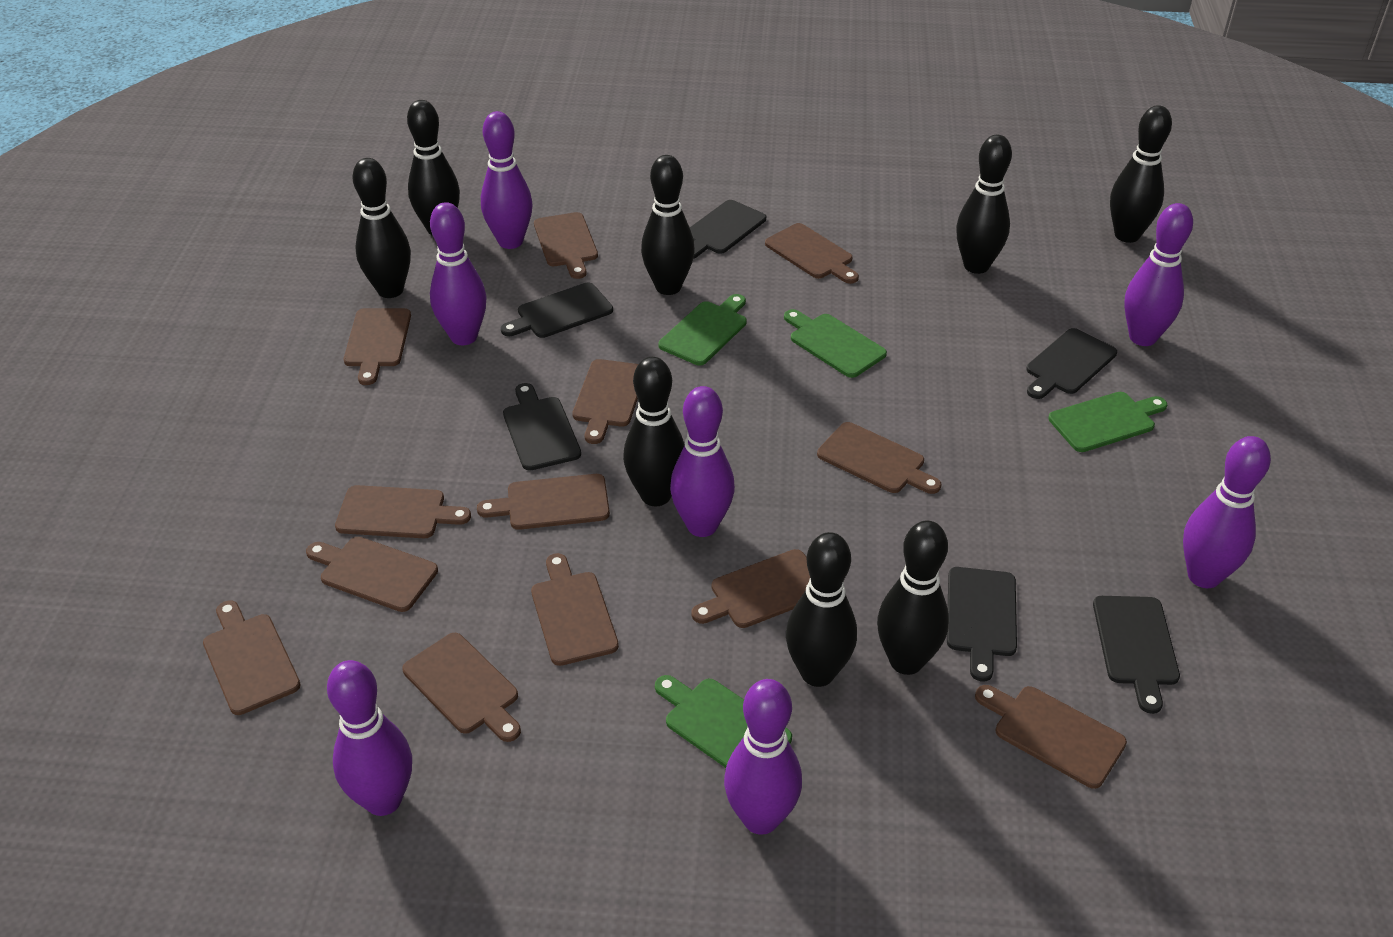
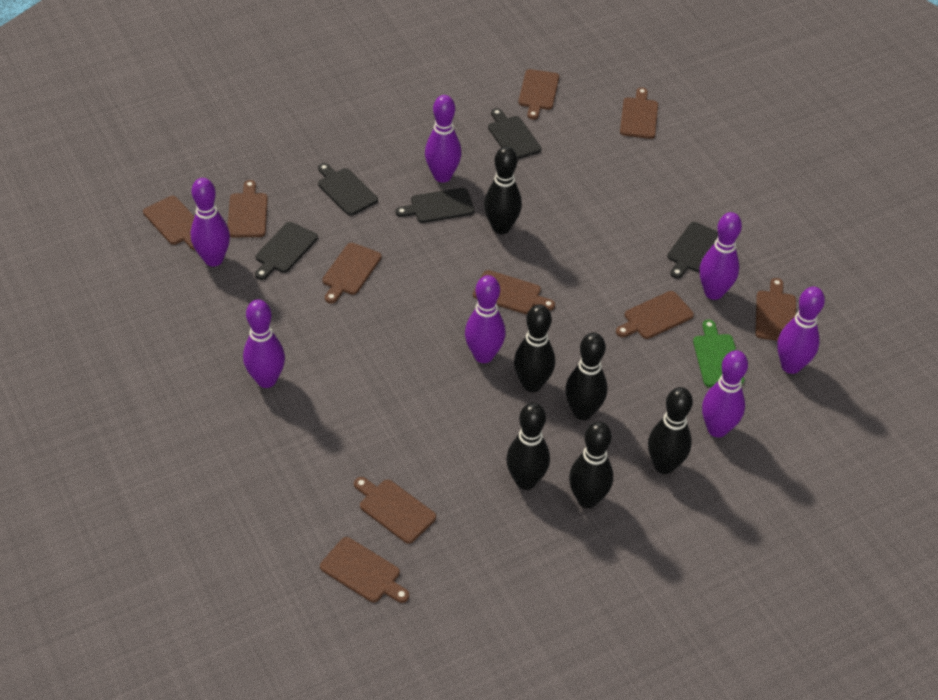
black bowling pin: 8 -> 6
black cutting board: 6 -> 5
brown cutting board: 13 -> 10
green cutting board: 4 -> 1

